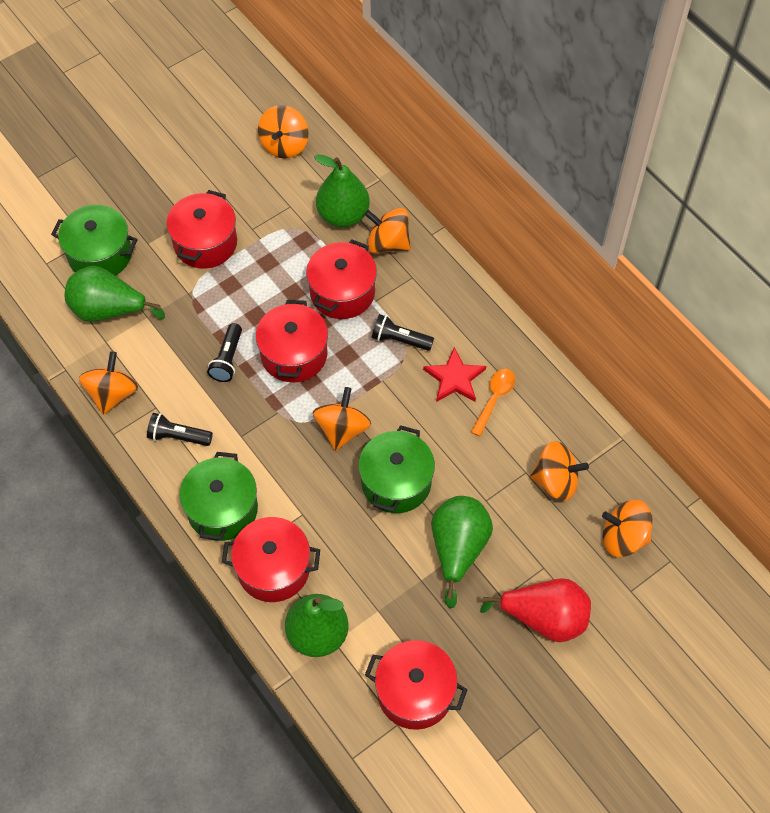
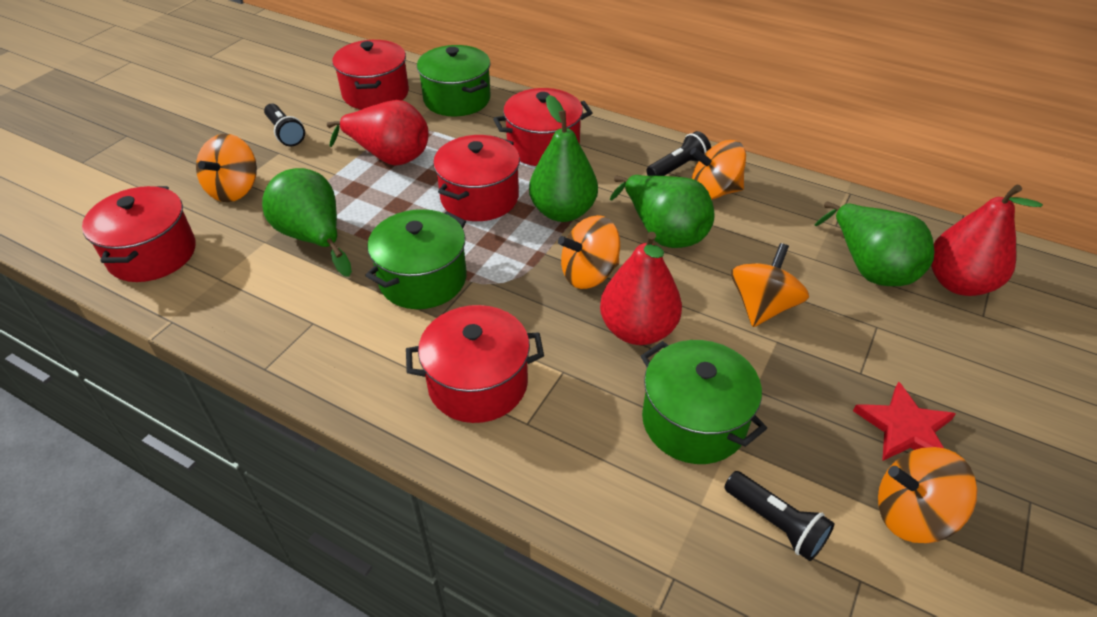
orange spinning top: 6 -> 5
orange spoon: 1 -> 0
red pear: 1 -> 3

